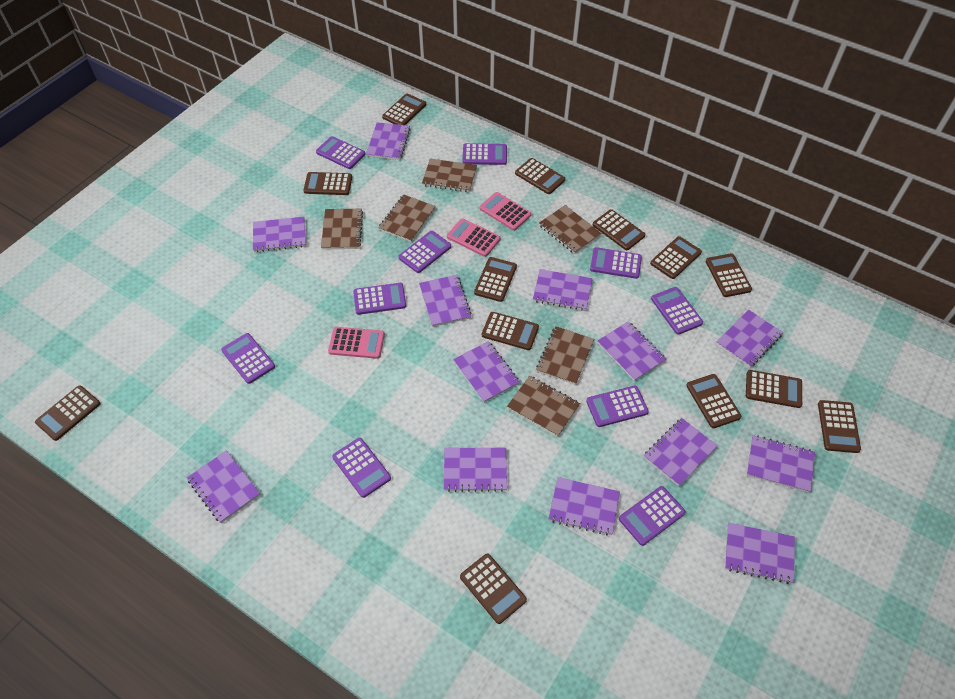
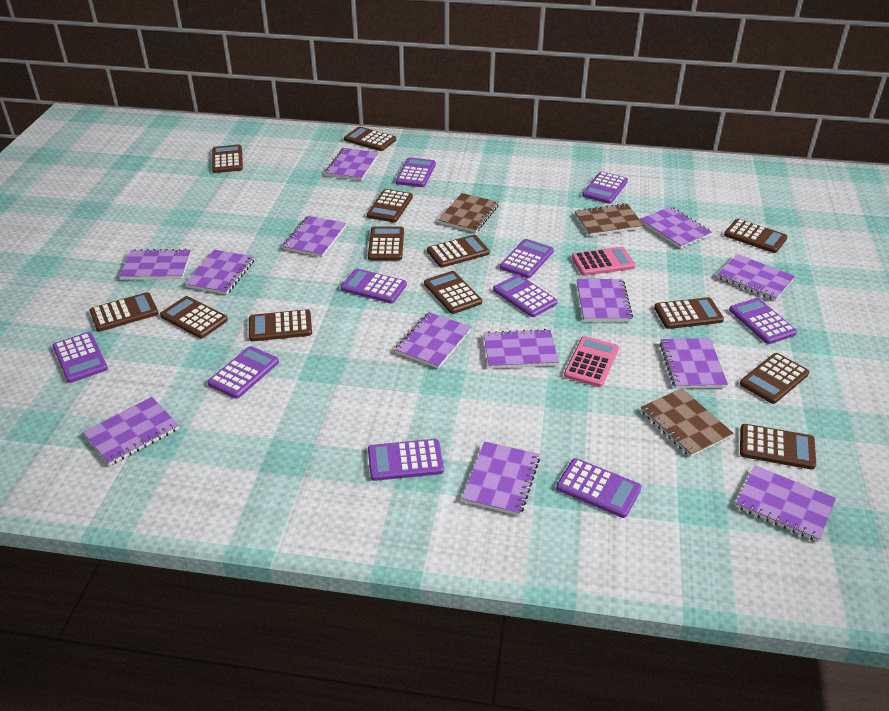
brown notebook: 6 -> 3
pink calculator: 3 -> 2

